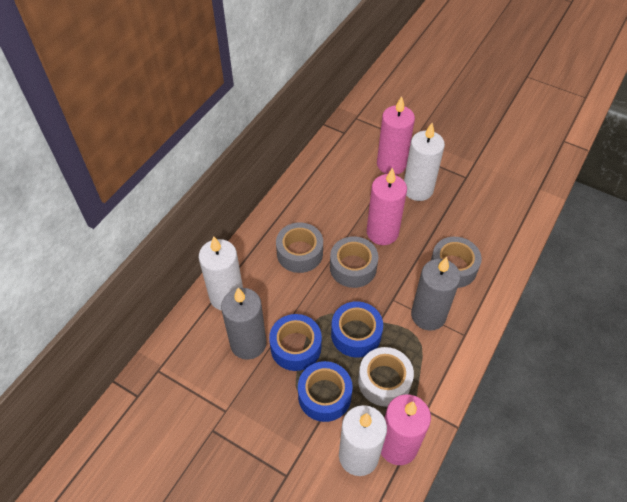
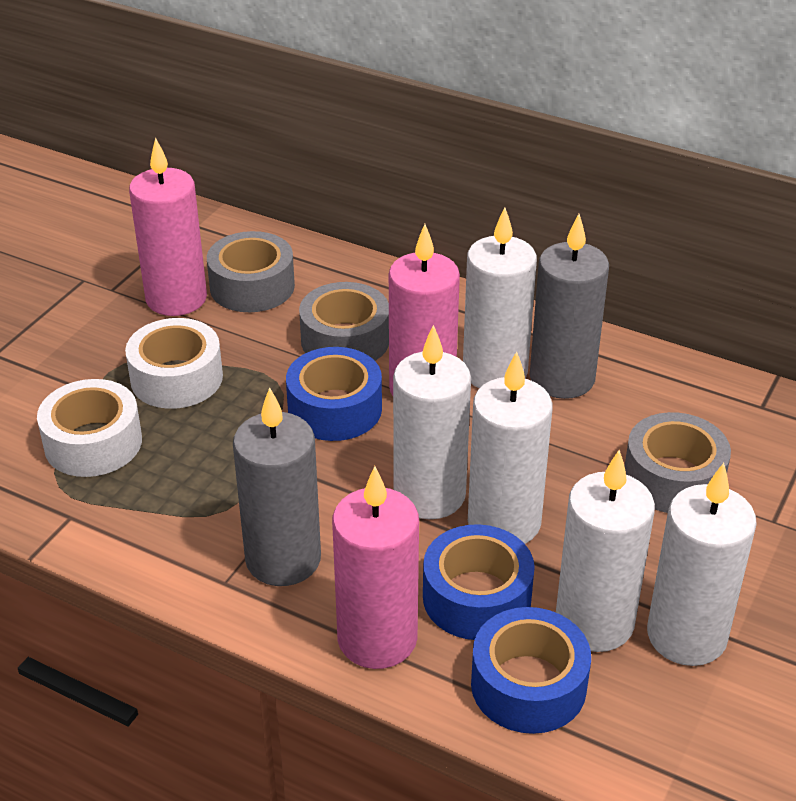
white candle: 3 -> 5
white tape: 1 -> 2

